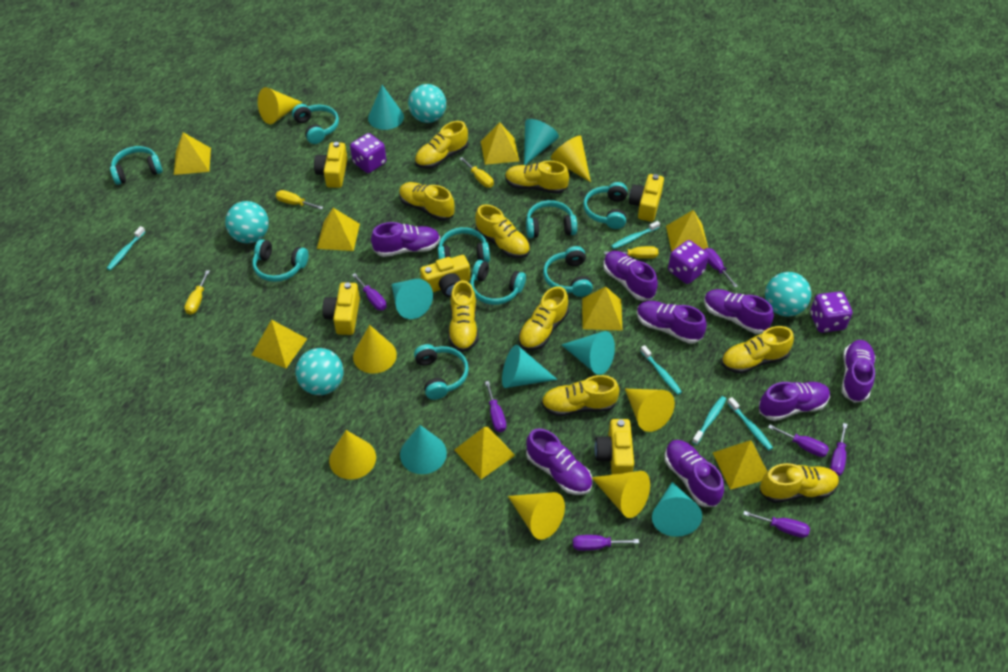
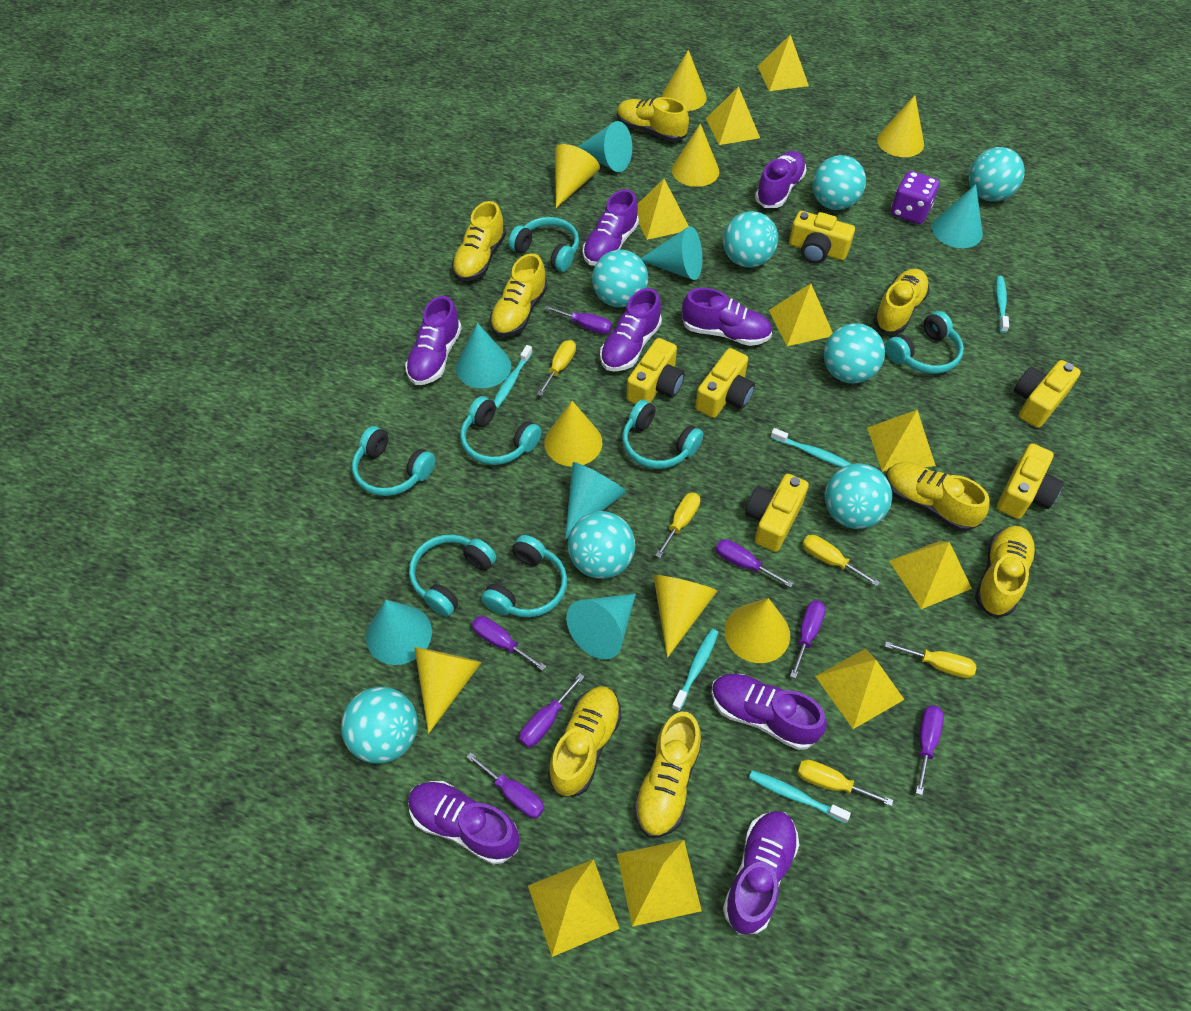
purple dice: 3 -> 1
turquoise ball: 4 -> 8
turquoise headphones: 9 -> 7
yellow camera: 5 -> 6
yellow cone: 7 -> 8
yellow pyramid: 8 -> 9
yellow screwdriver: 4 -> 5
yellow shoe: 9 -> 8

